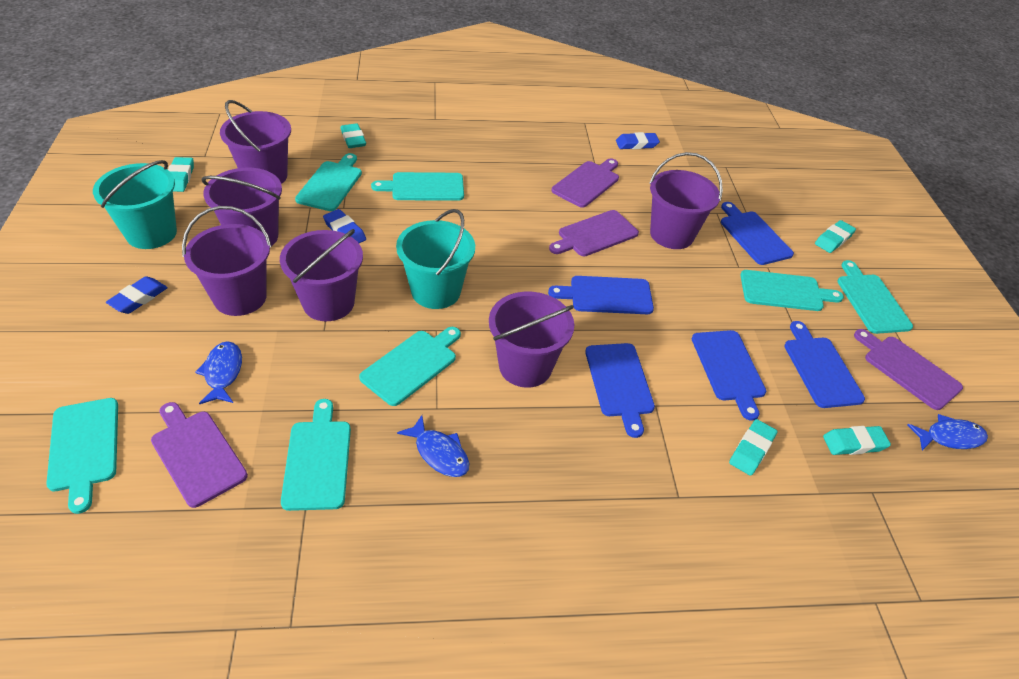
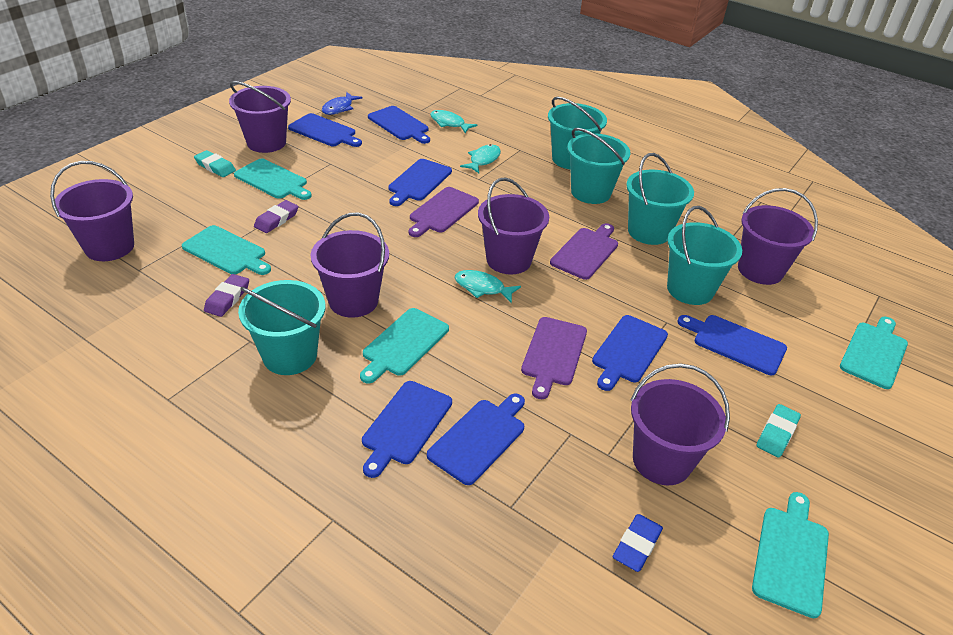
blue cutting board: 5 -> 7
blue eraser: 3 -> 1
blue fish: 3 -> 1
purple cutting board: 4 -> 3
purple eraser: 0 -> 2
turquoise bucket: 2 -> 5
turquoise cutting board: 7 -> 5
turquoise eraser: 5 -> 2
turquoise fish: 0 -> 3

